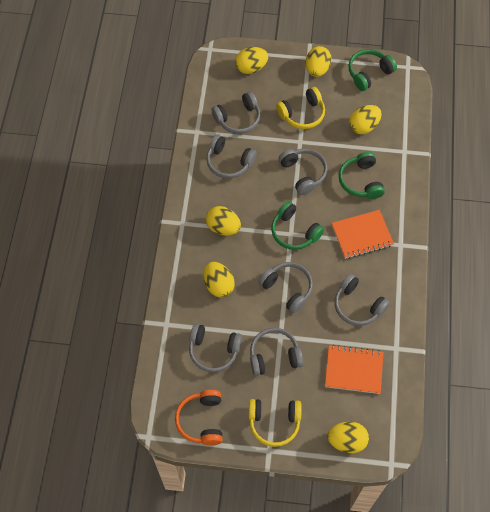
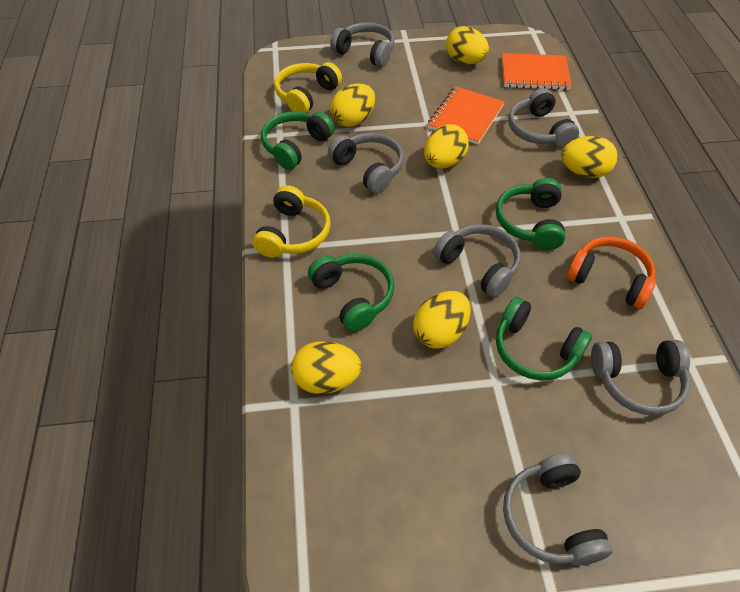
green headphones: 3 -> 4
grey headphones: 7 -> 6

